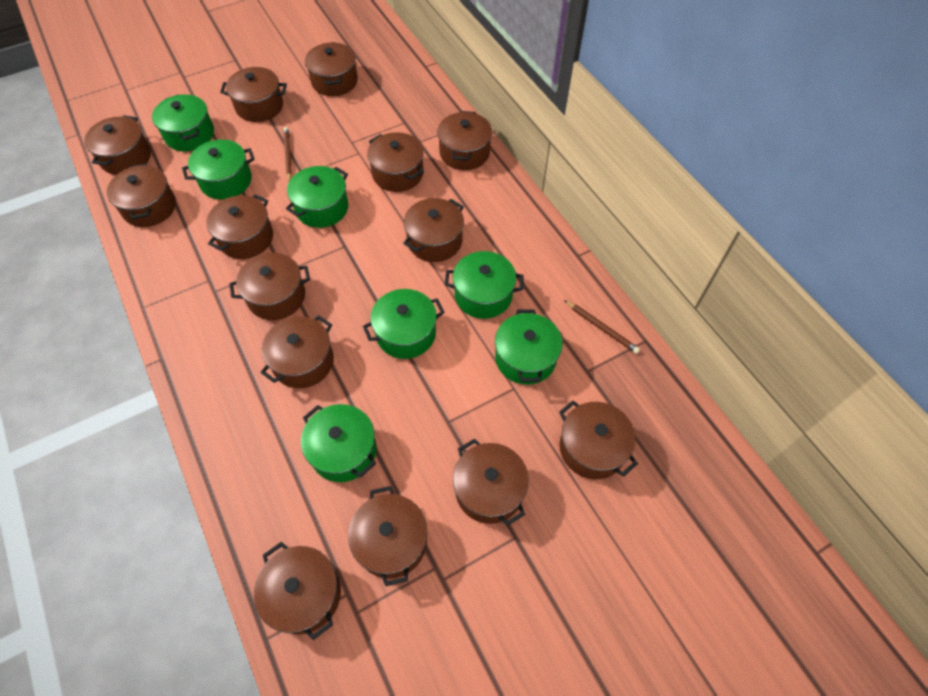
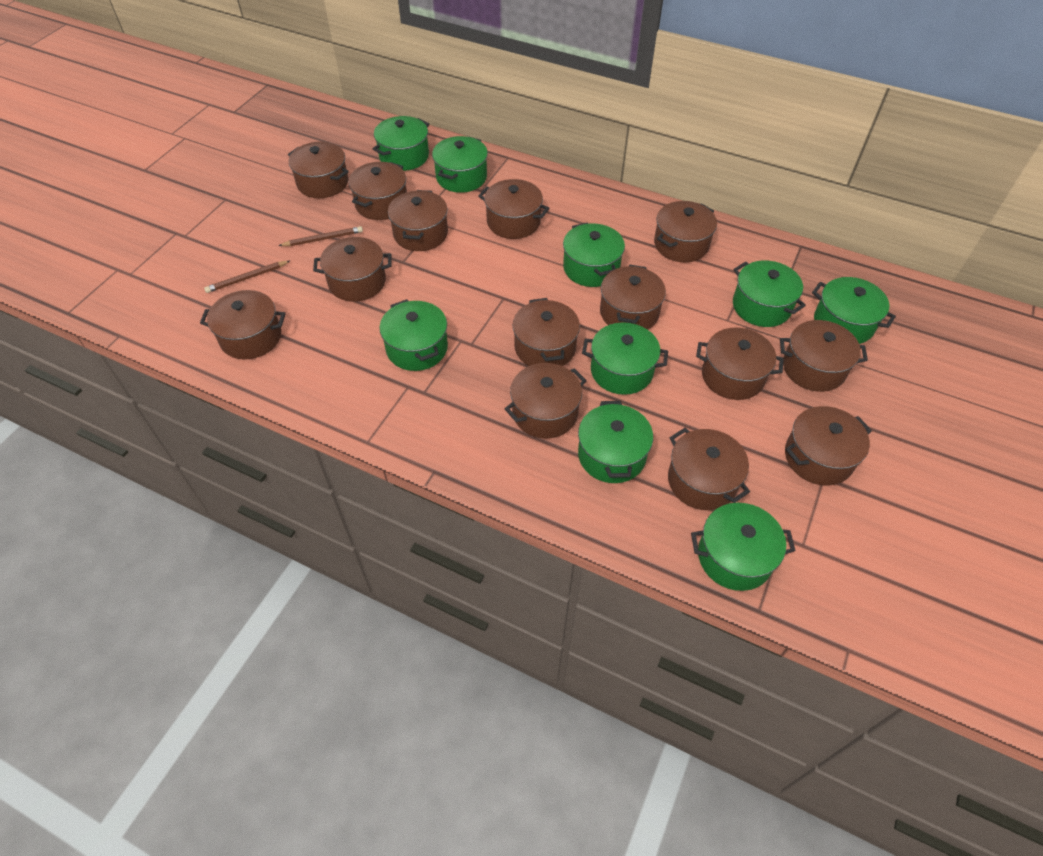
green pot: 7 -> 9

